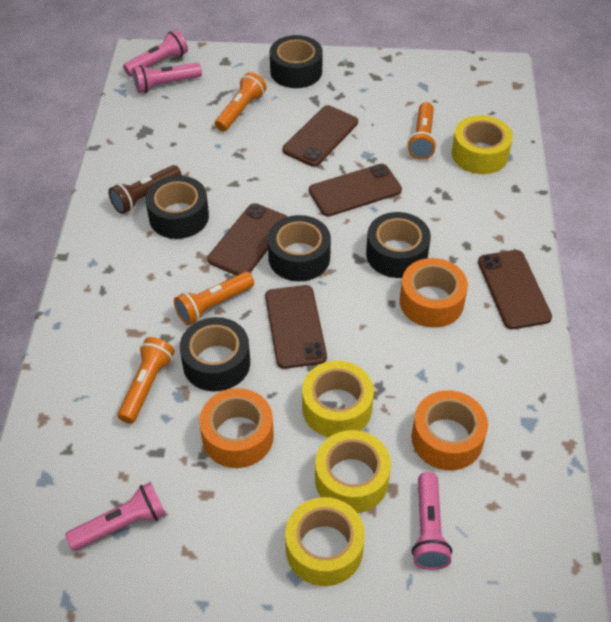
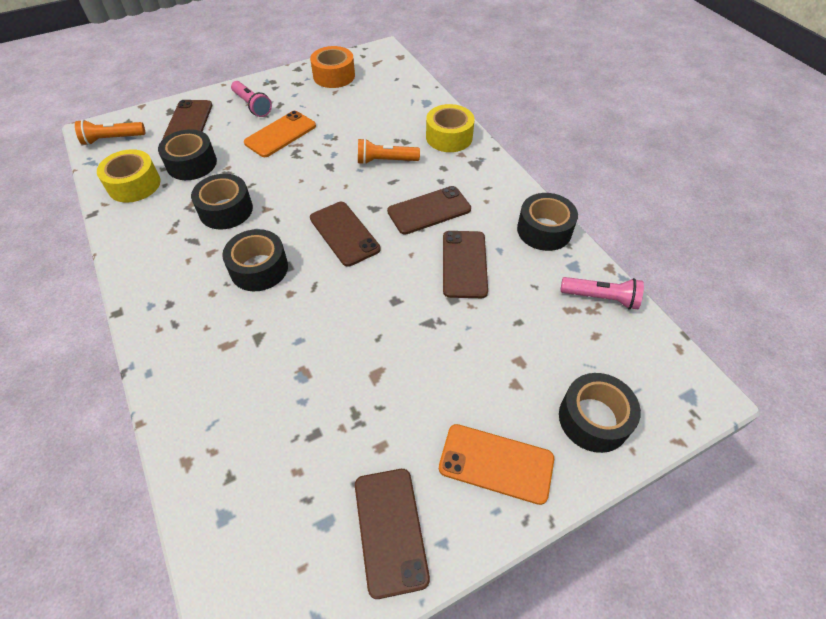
brown flashlight: 1 -> 0
orange flashlight: 4 -> 2
orange phone: 0 -> 2
orange tape: 3 -> 1
pink flashlight: 4 -> 2
yellow tape: 4 -> 2

